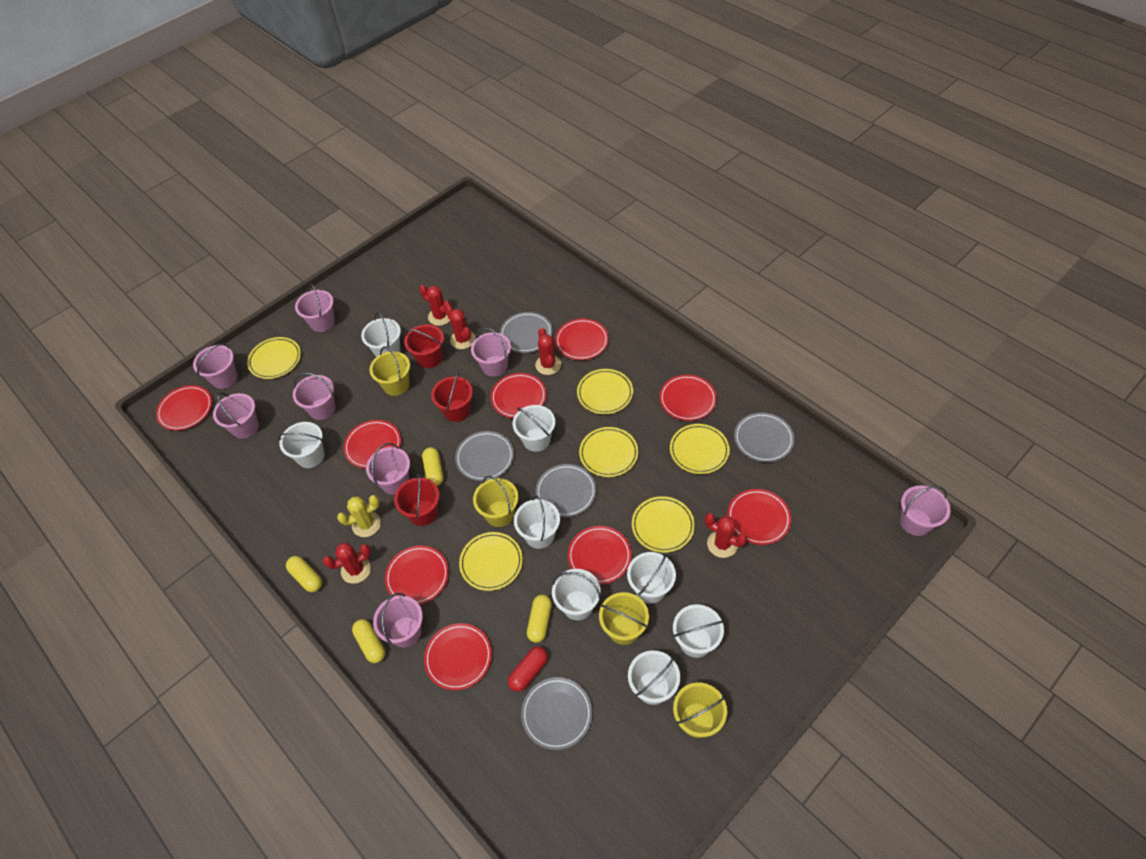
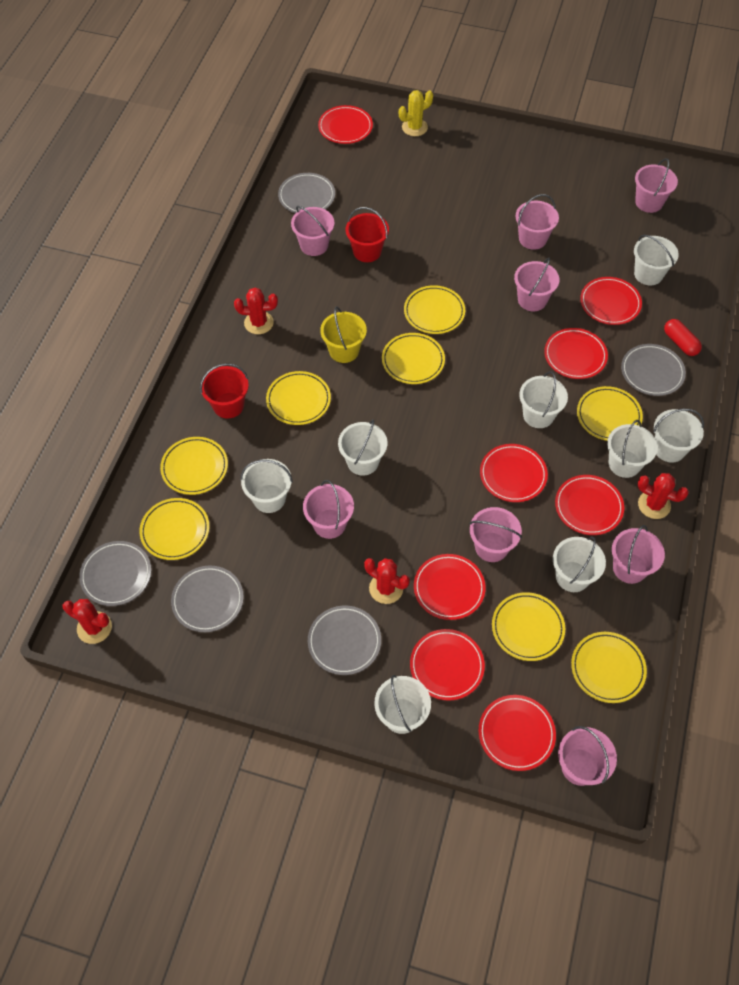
red bucket: 3 -> 2
red cactus: 5 -> 4
red plate: 9 -> 8
yellow bucket: 4 -> 1
yellow capsule: 4 -> 0
yellow plate: 6 -> 8

